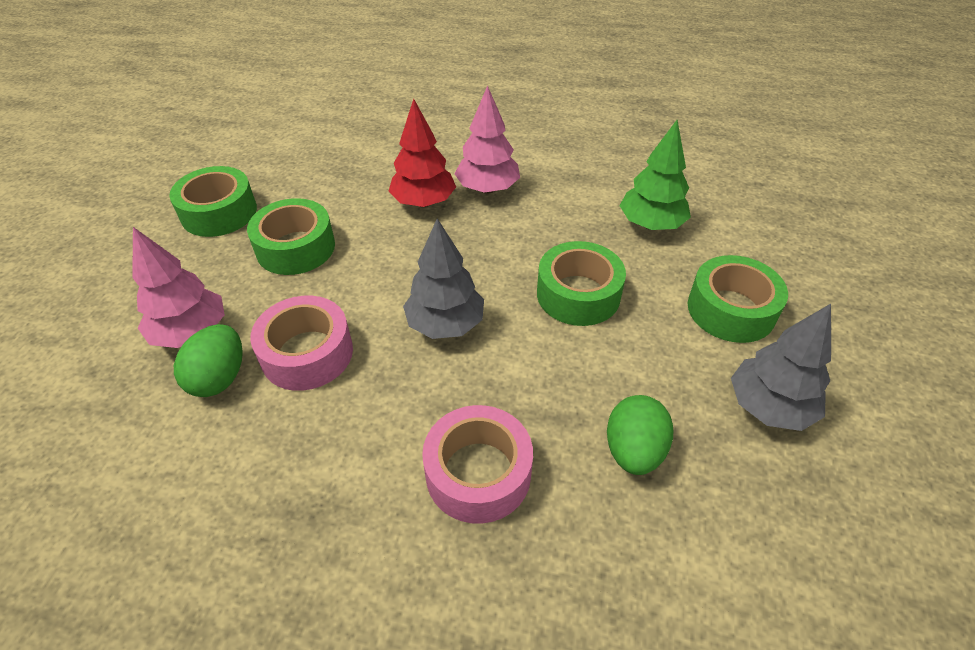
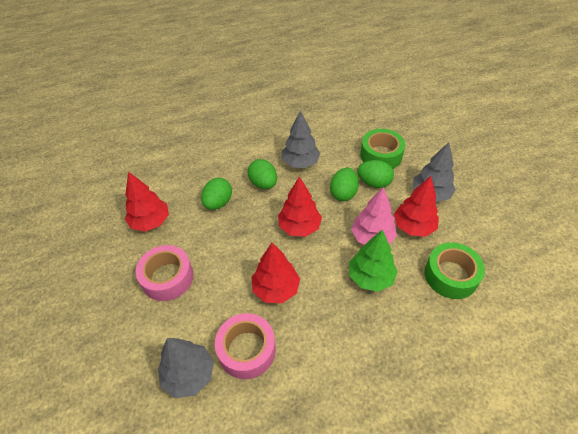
green egg: 2 -> 4
green tape: 4 -> 2
grey tree: 2 -> 3
pink tree: 2 -> 1
red tree: 1 -> 4

